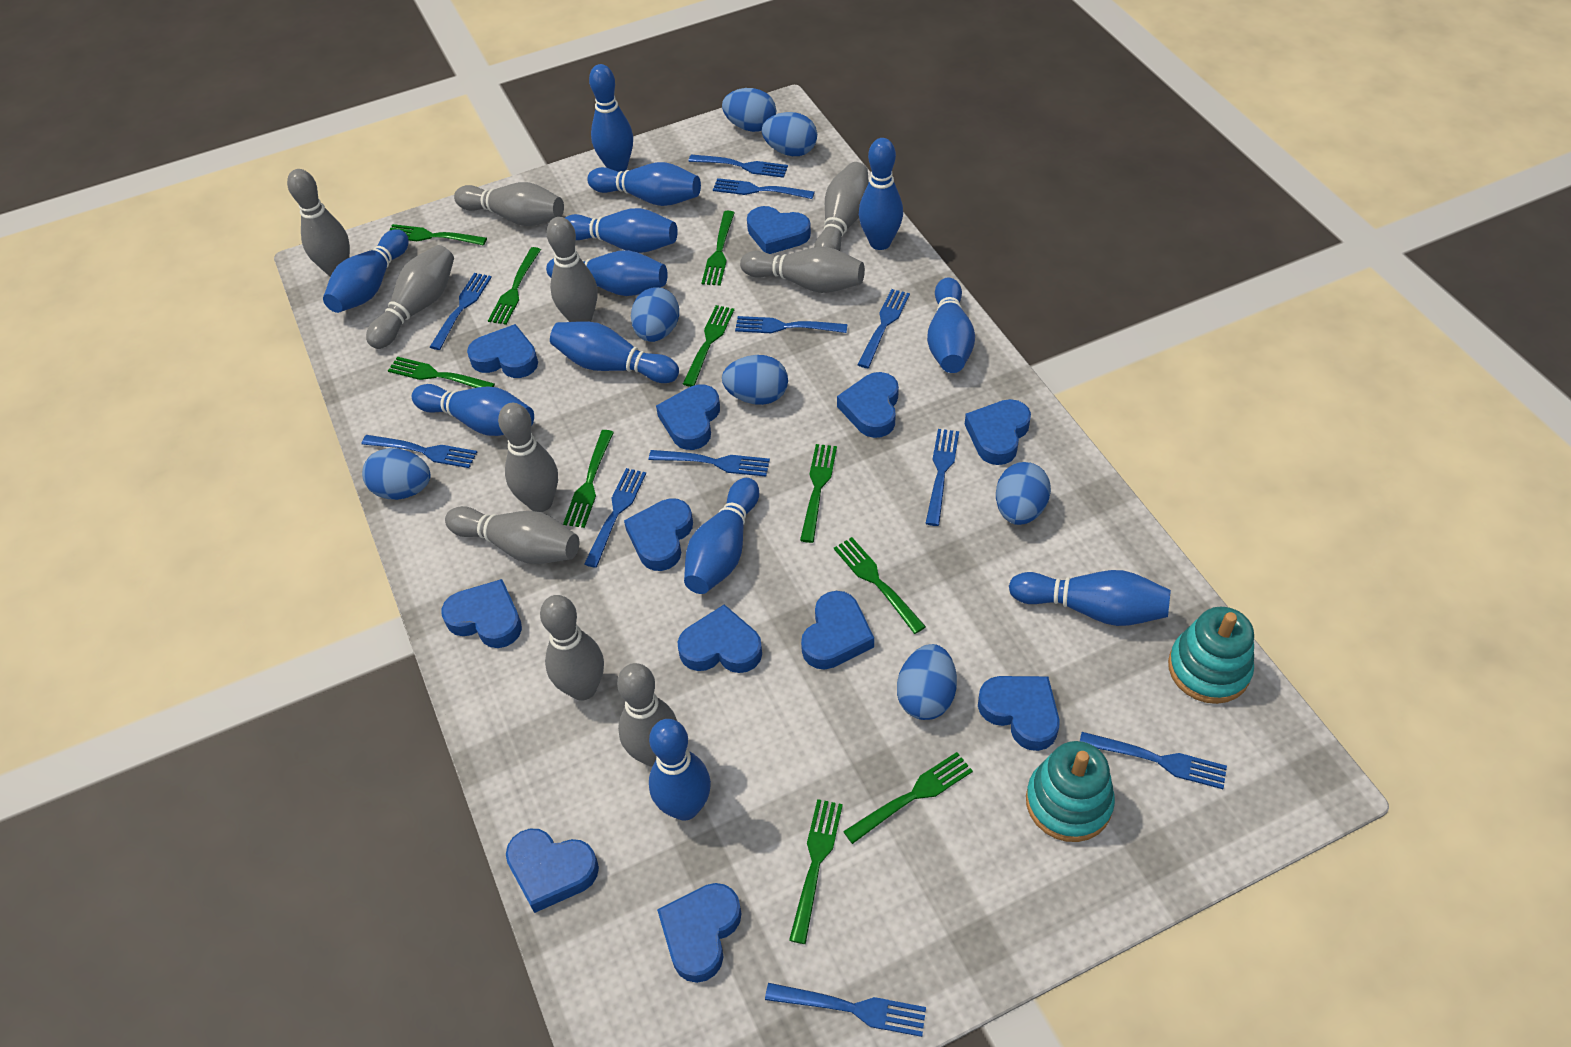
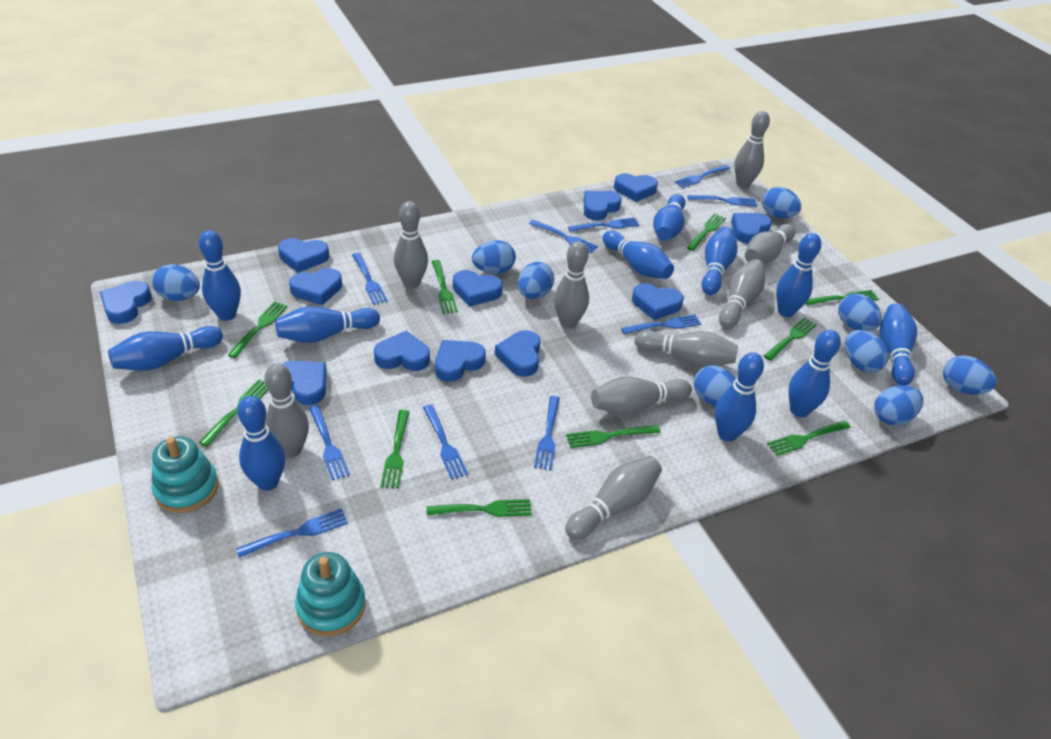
blue bowling pin: 12 -> 11
blue egg: 7 -> 9
blue fork: 11 -> 10
grey bowling pin: 10 -> 9

